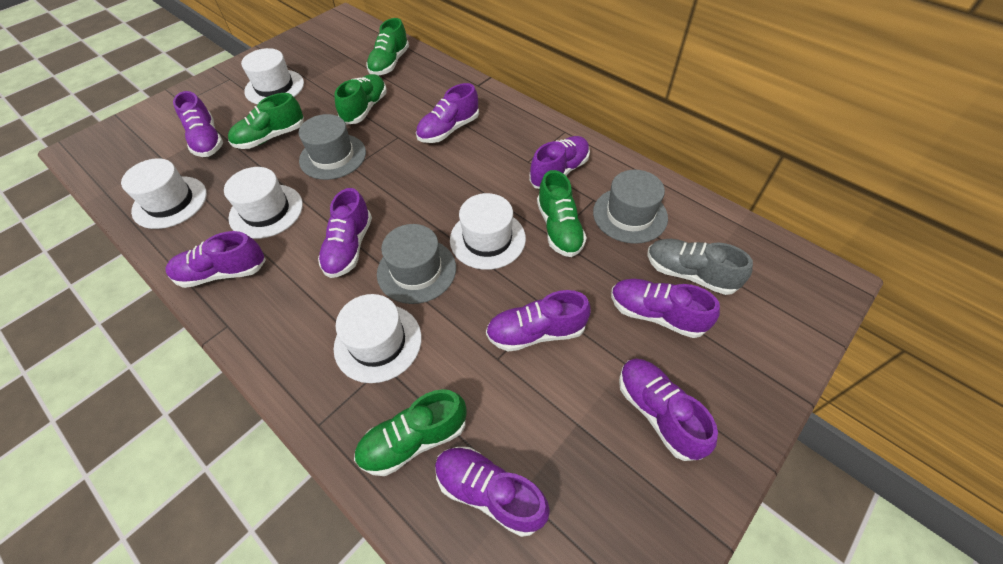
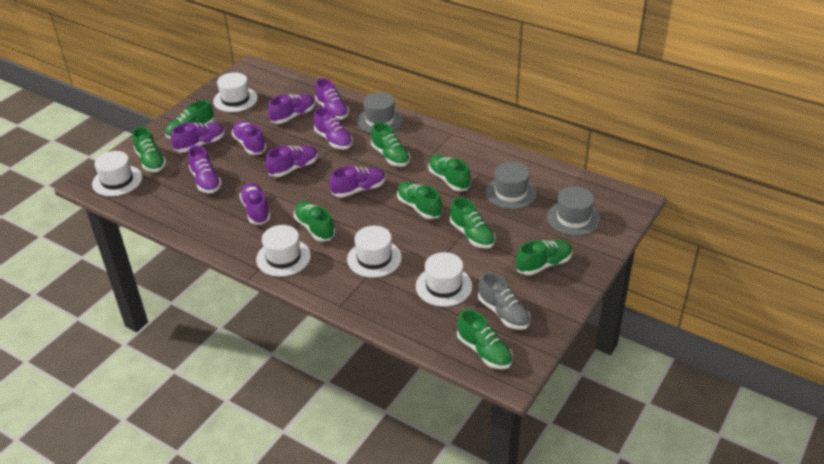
green shoe: 5 -> 9

